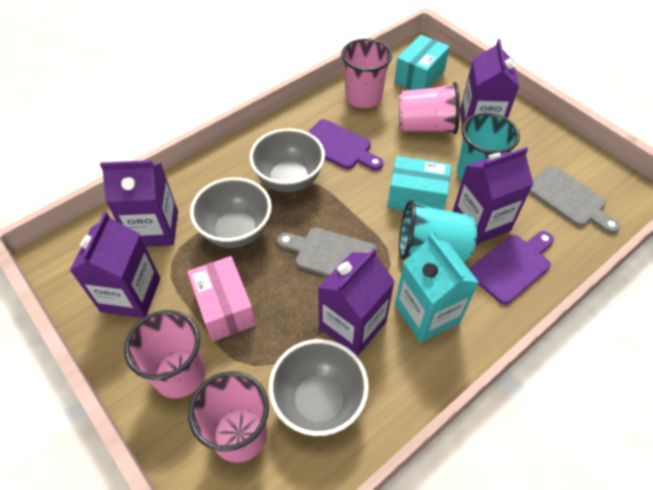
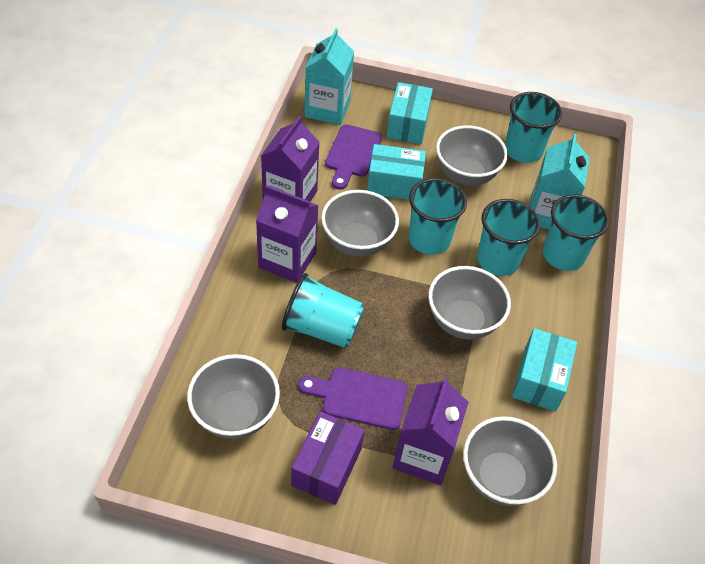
grey bowl: 3 -> 5
grey cutting board: 2 -> 0
pink box: 1 -> 0
pink cup: 4 -> 0
purple box: 0 -> 1
purple carton: 5 -> 3
turquoise box: 2 -> 3
turquoise carton: 1 -> 2
turquoise cup: 2 -> 5

